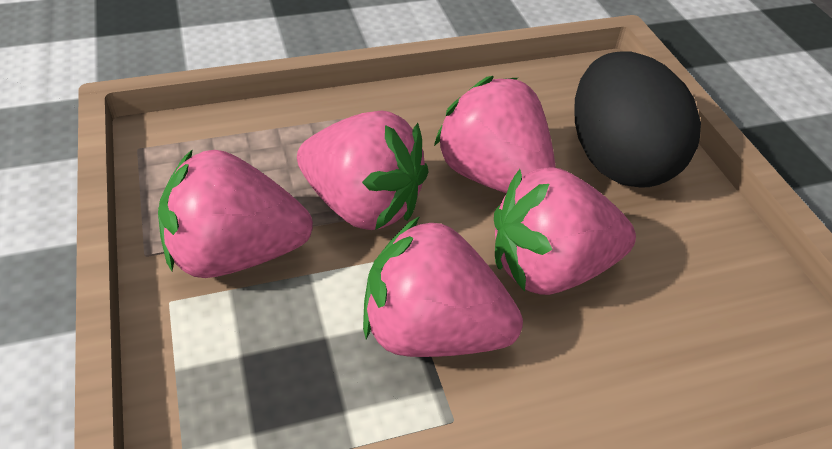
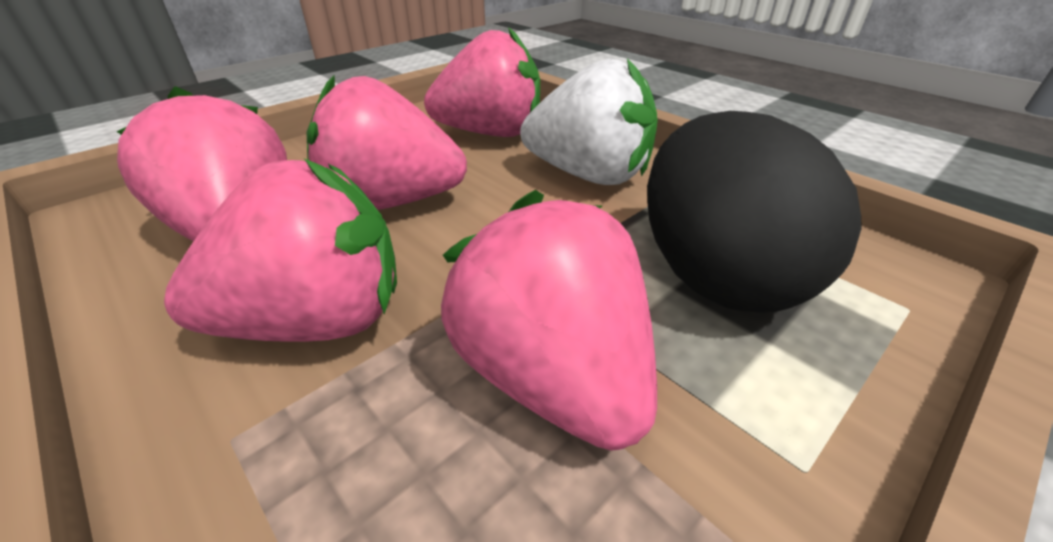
white strawberry: 0 -> 1

